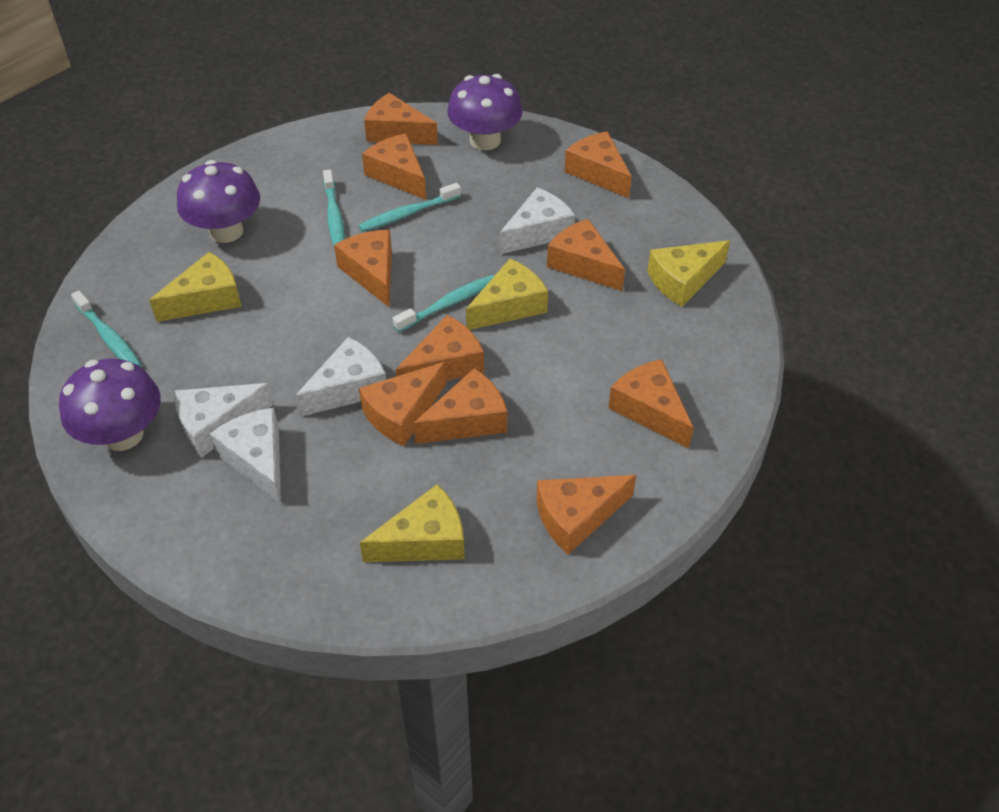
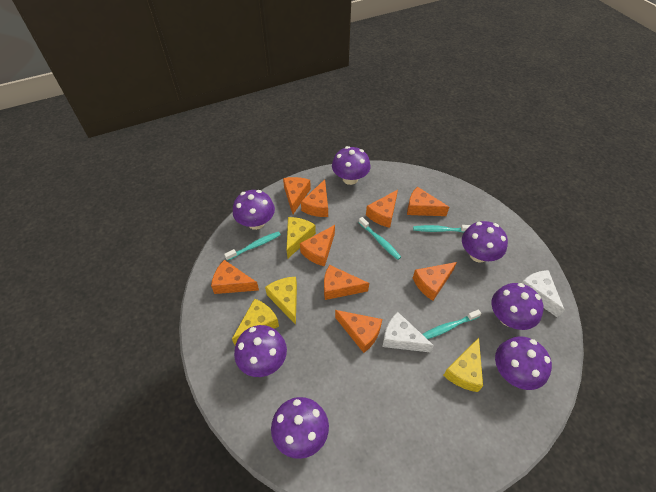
orange cheese: 10 -> 9
purple mushroom: 3 -> 7
white cheese: 4 -> 2

